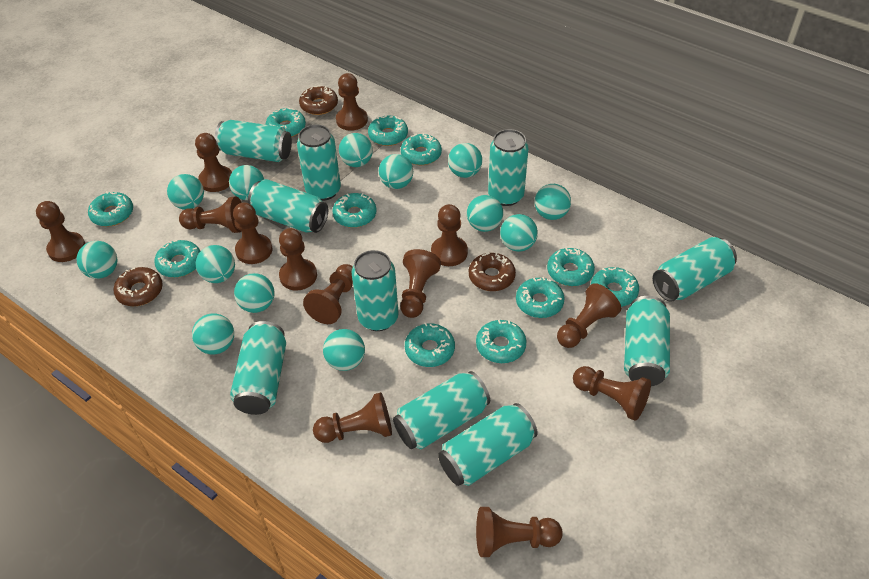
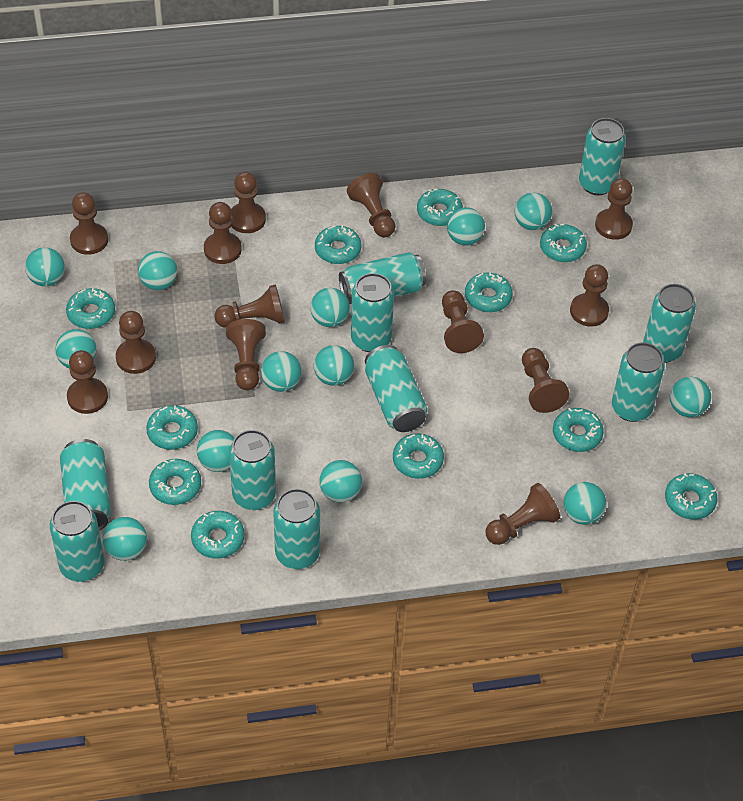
brown donut: 3 -> 0

